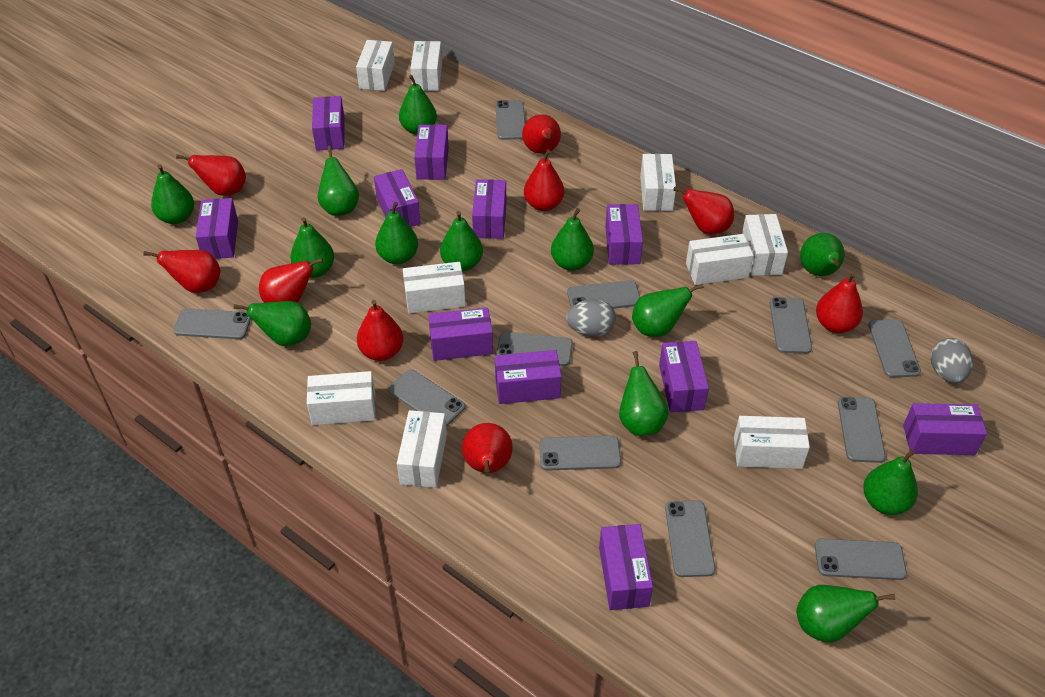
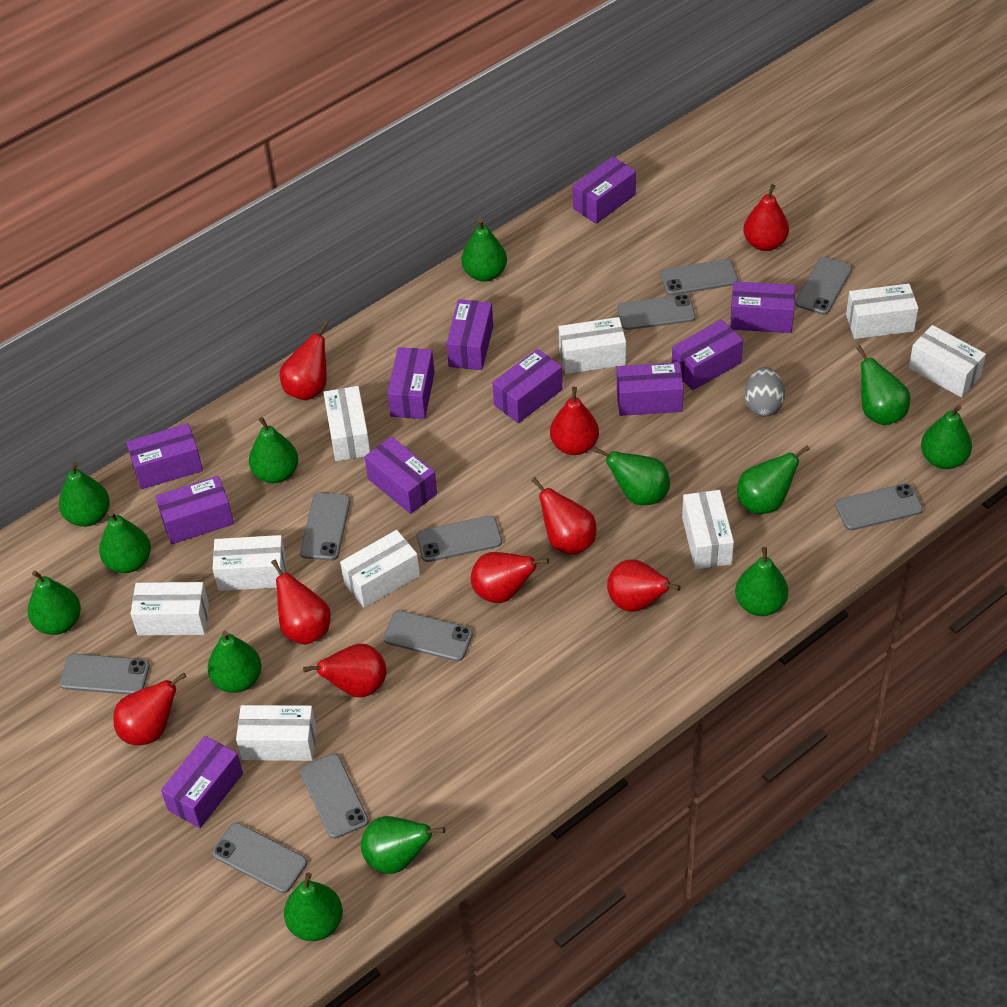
grey egg: 2 -> 1
grey phone: 11 -> 10

